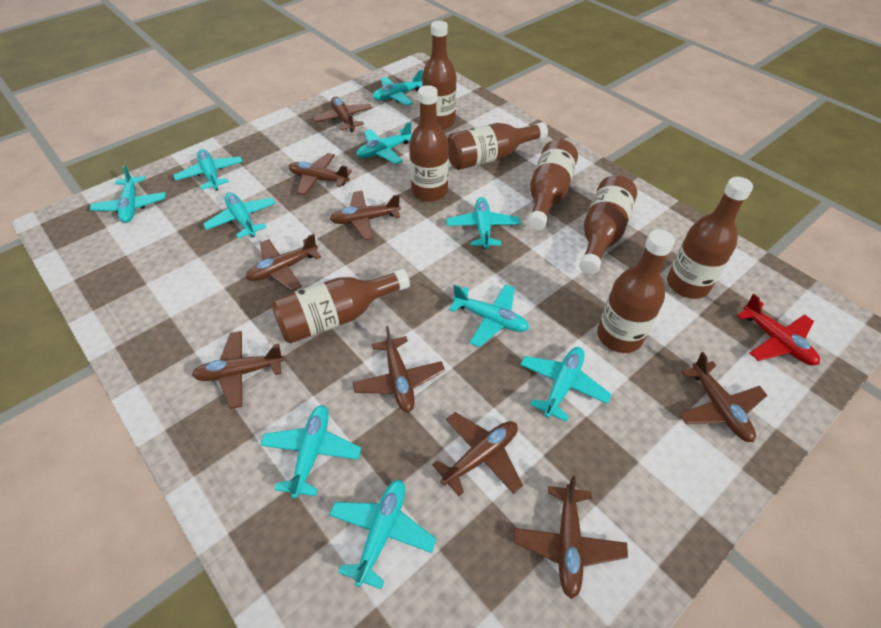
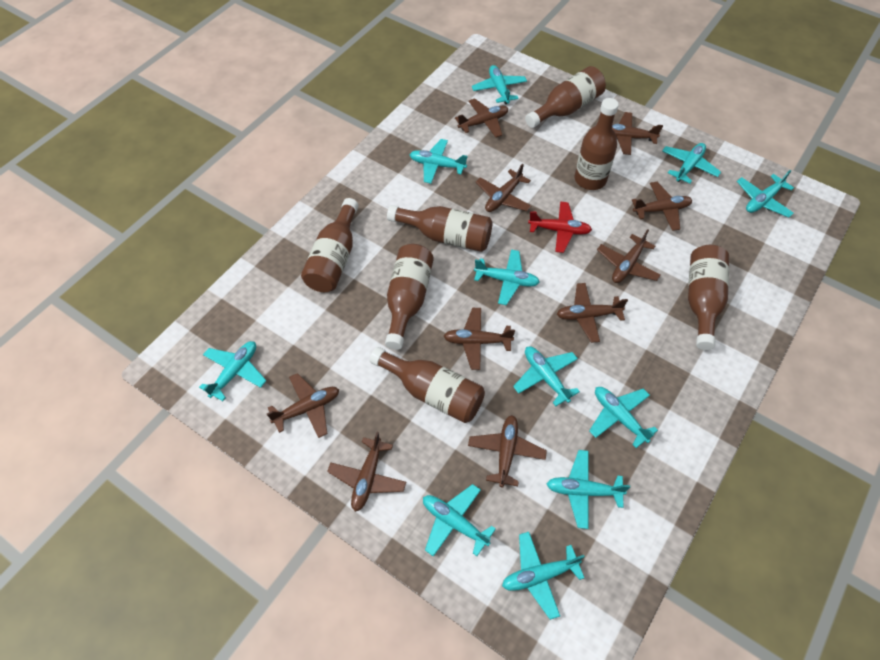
brown bottle: 8 -> 7
brown plane: 9 -> 10
turquoise plane: 10 -> 11

